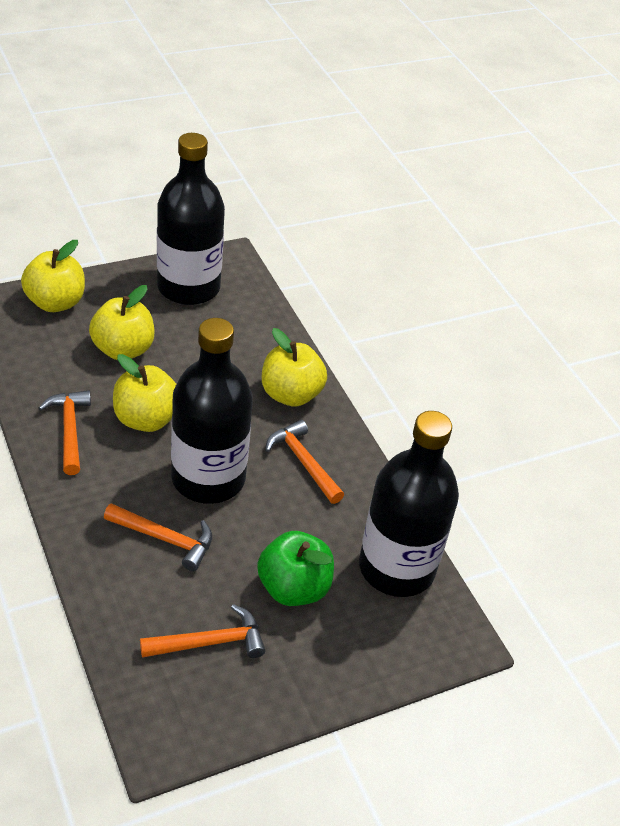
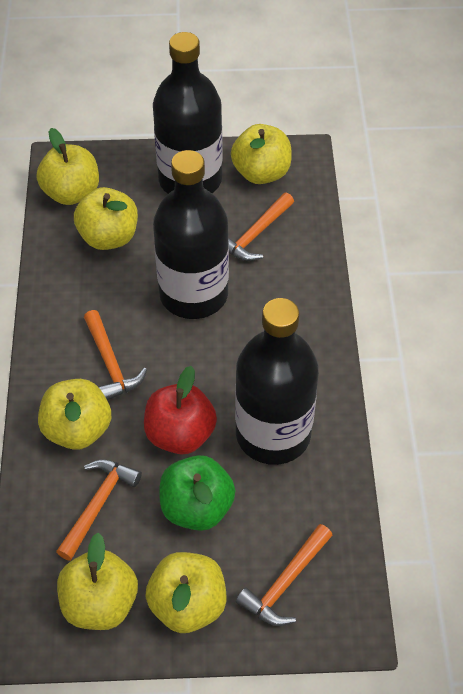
red apple: 0 -> 1
yellow apple: 4 -> 6

